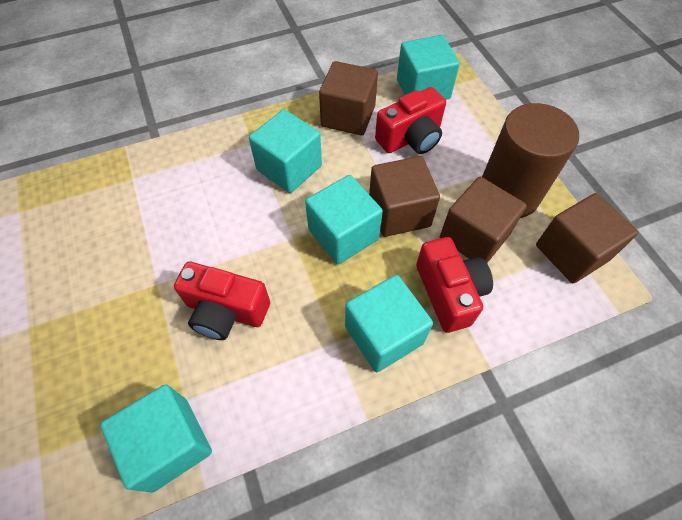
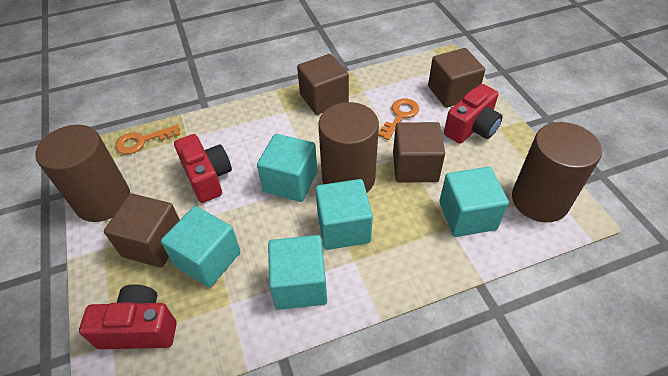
brown cylinder: 1 -> 3
orange key: 0 -> 2

